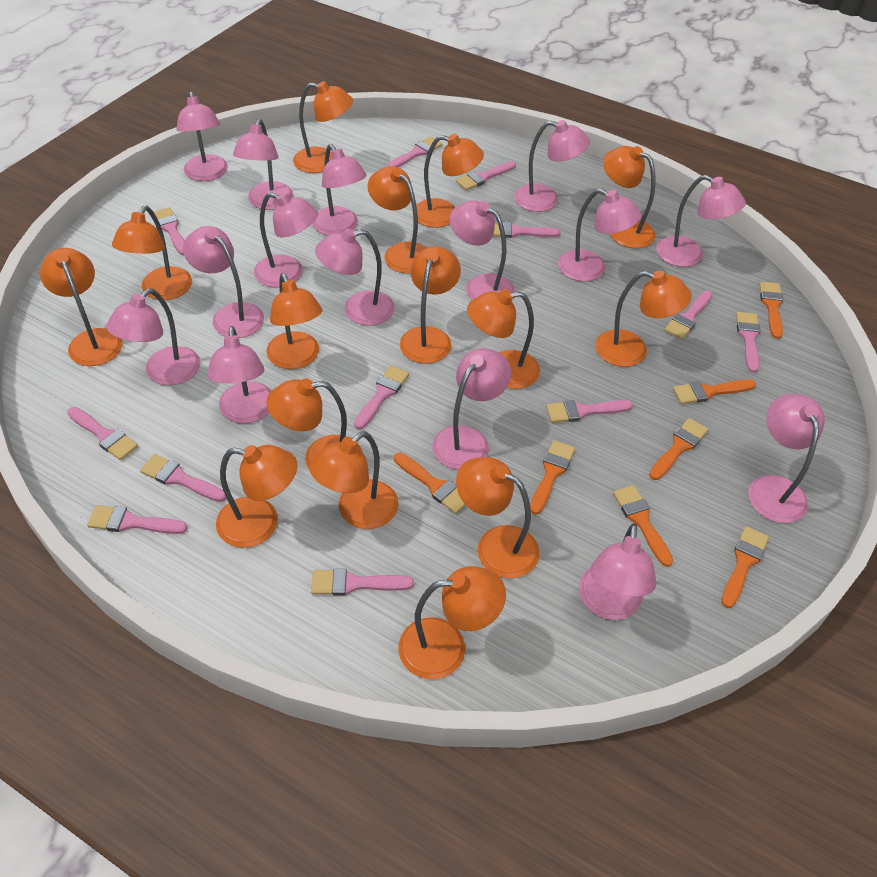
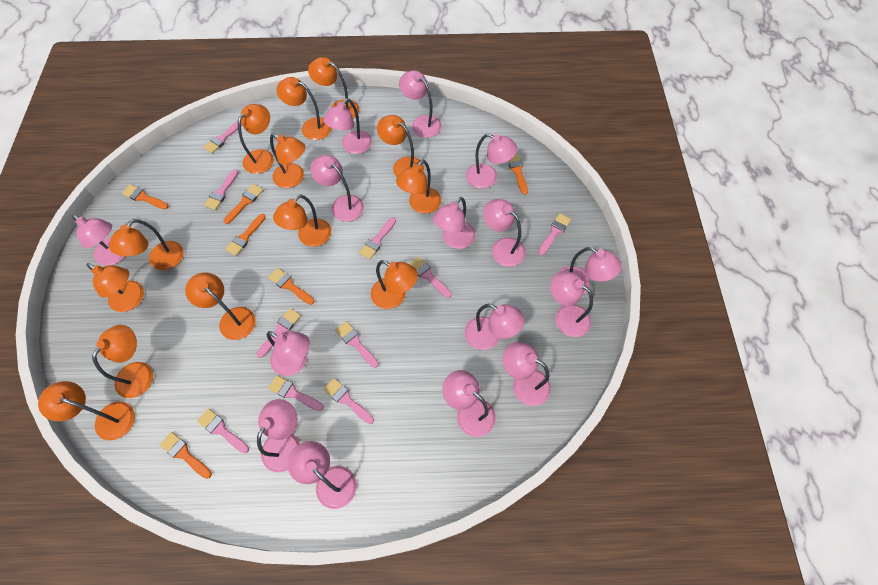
orange brush: 7 -> 6
orange lamp: 15 -> 13
pink brush: 12 -> 10

